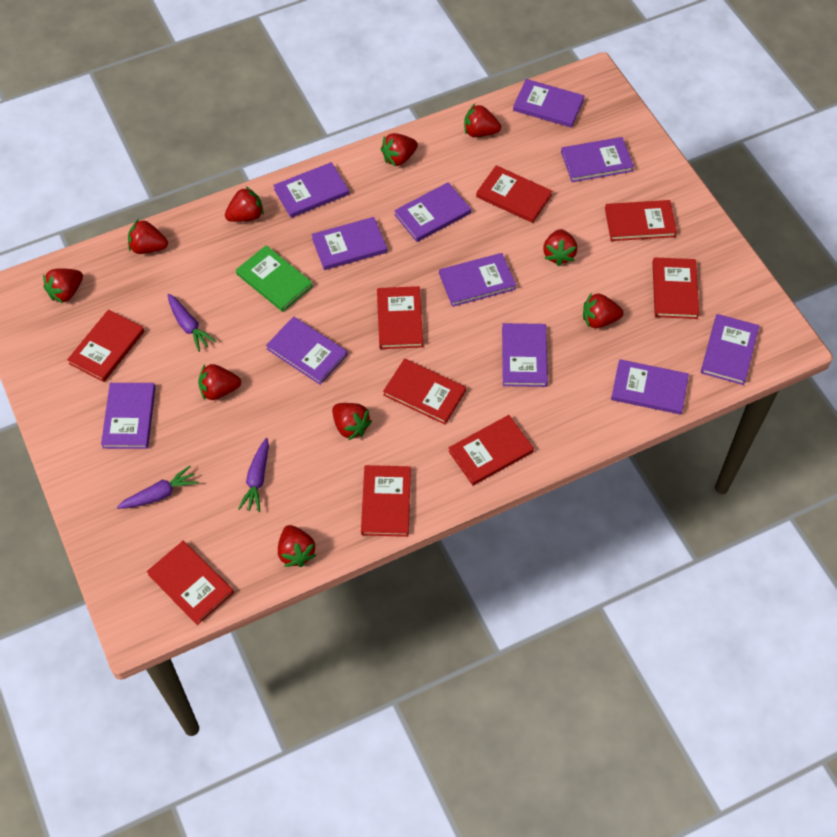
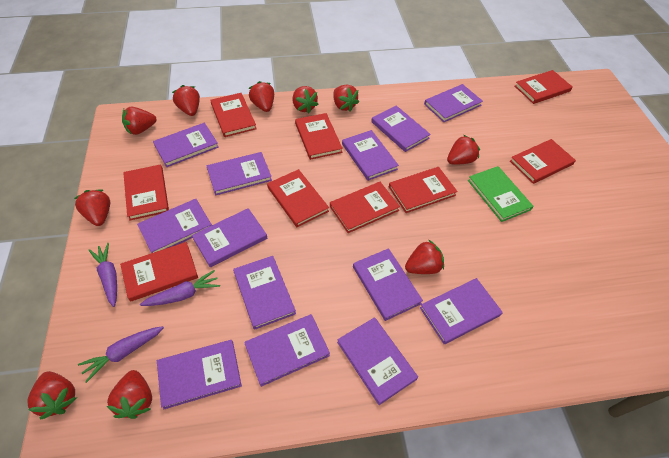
purple book: 11 -> 13

